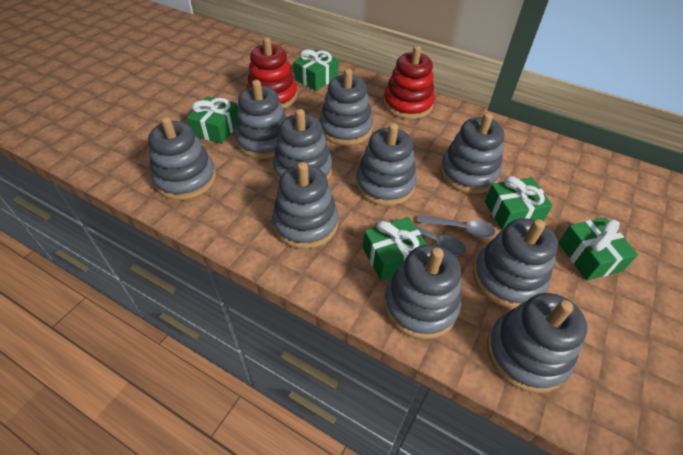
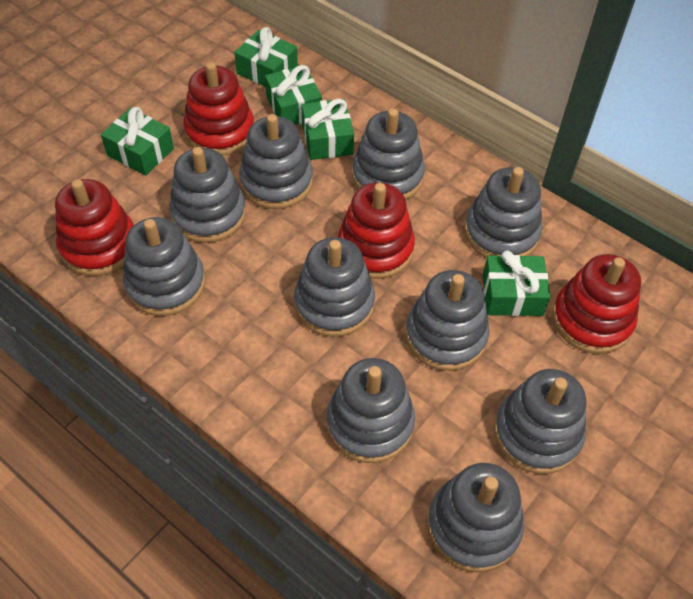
grey spoon: 2 -> 0
red stacking toy: 2 -> 4

